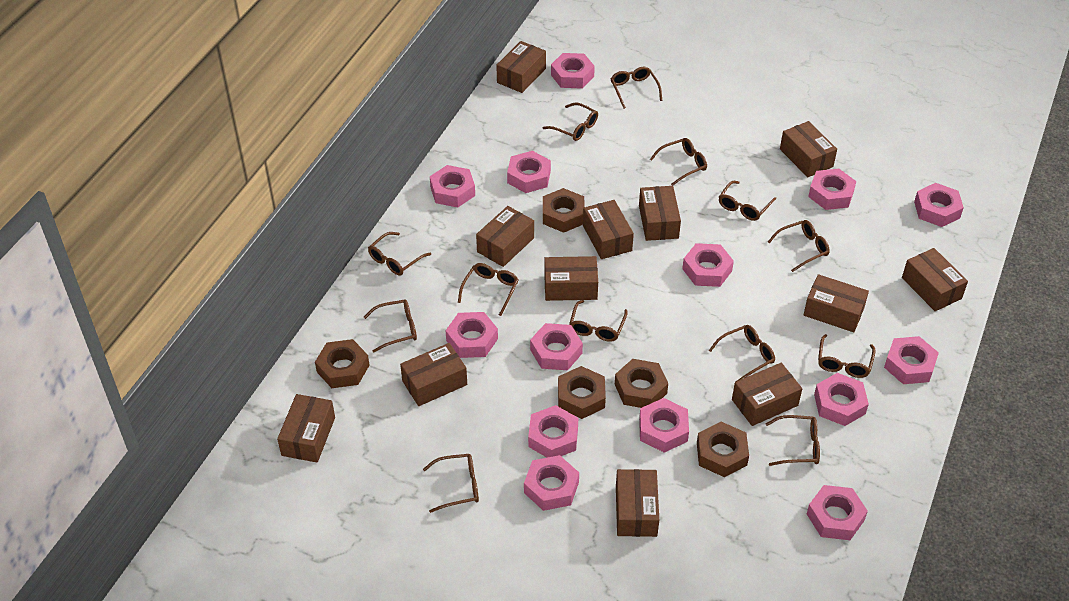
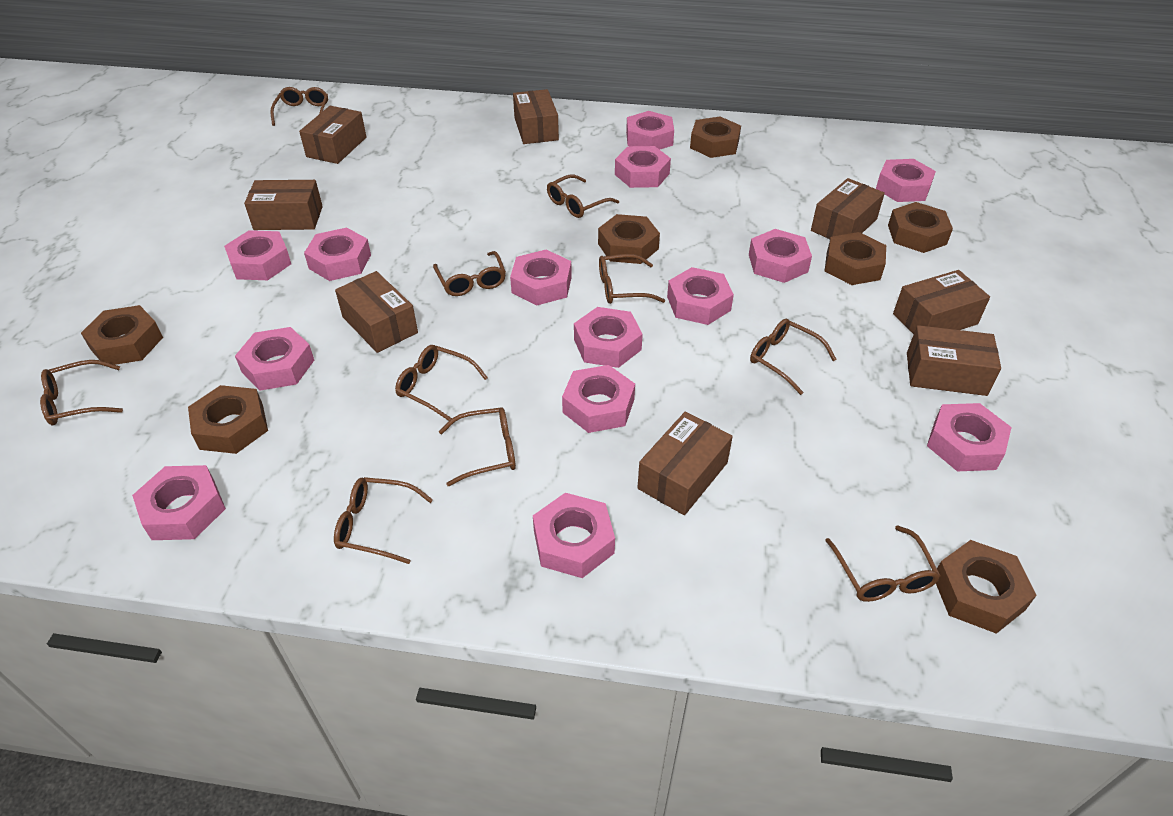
brown box: 12 -> 8
brown glasses: 13 -> 10
brown nut: 5 -> 7

